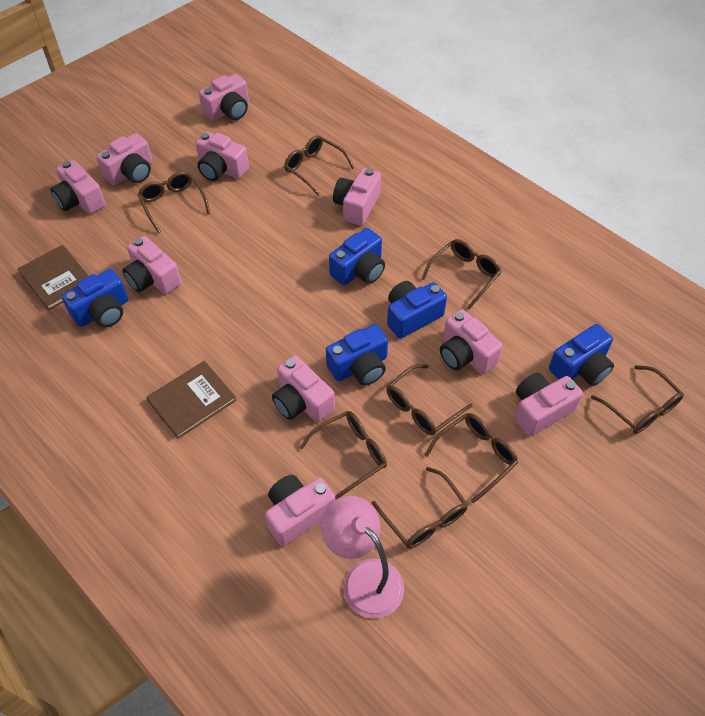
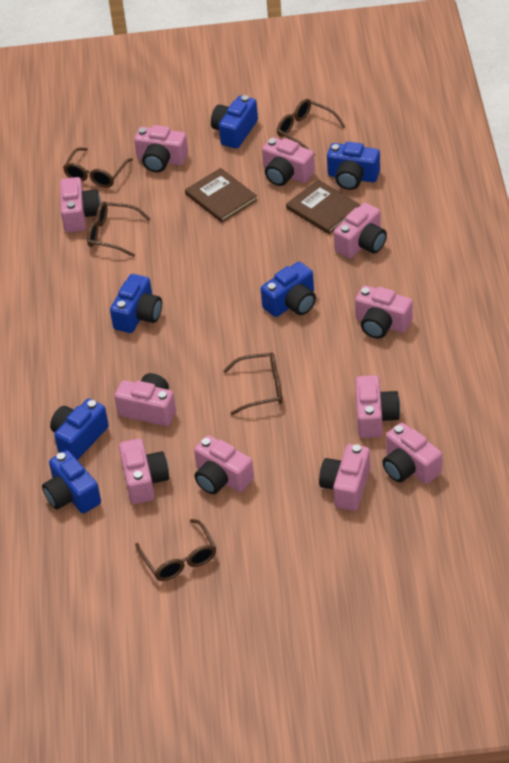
blue camera: 5 -> 6
brown glasses: 8 -> 5
pink camera: 10 -> 11
pink lamp: 1 -> 0

